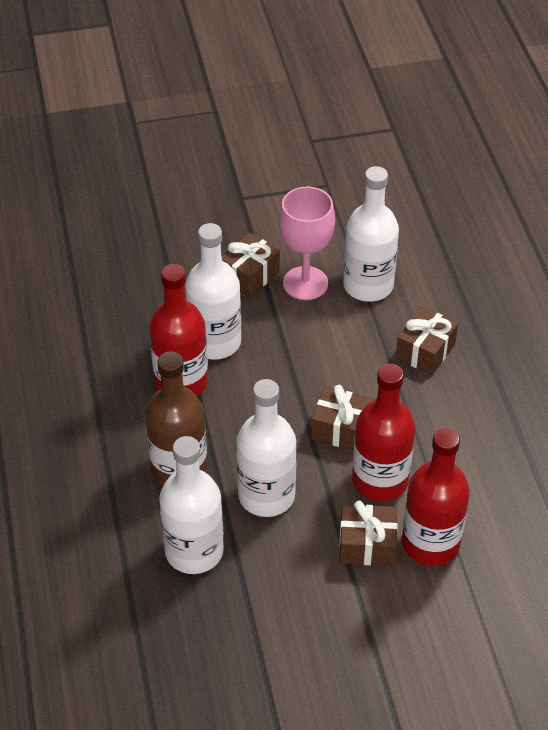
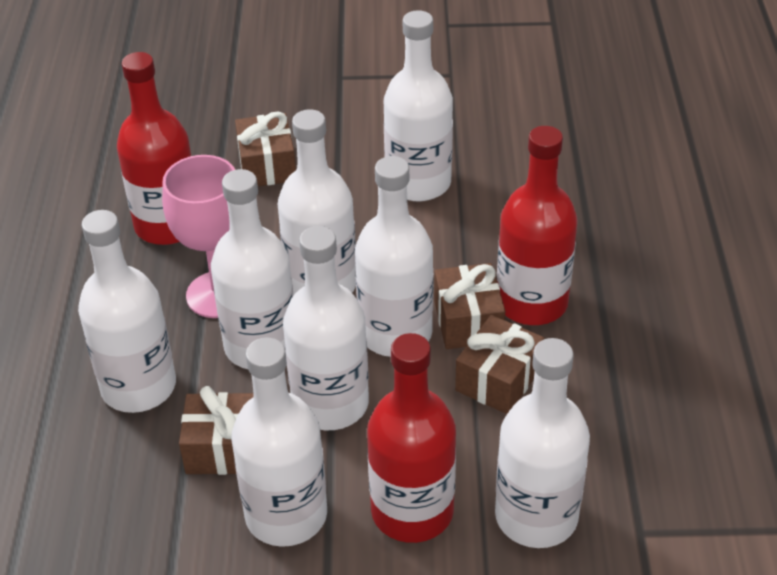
brown bottle: 1 -> 0
white bottle: 4 -> 8

